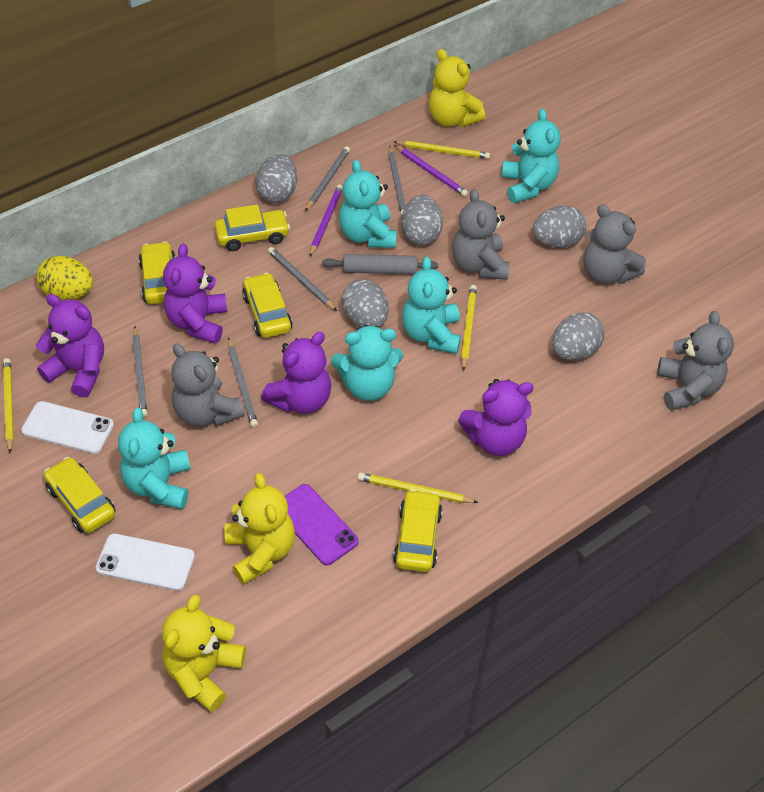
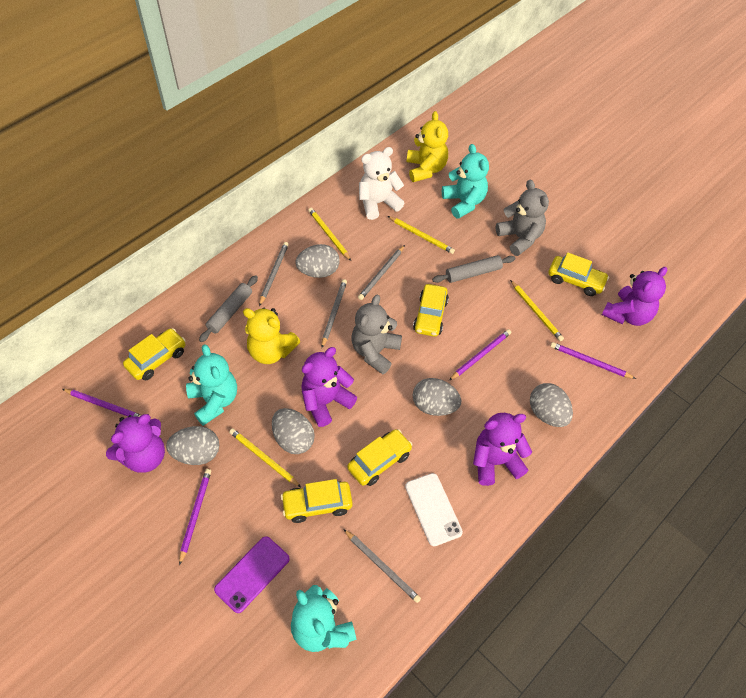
grey pencil: 5 -> 4
grey rolling pin: 1 -> 2
grey teddy bear: 4 -> 2
purple pencil: 2 -> 4
turquoise teddy bear: 5 -> 3
white phone: 2 -> 1
white teddy bear: 0 -> 1
yellow egg: 1 -> 0
yellow teddy bear: 3 -> 2

